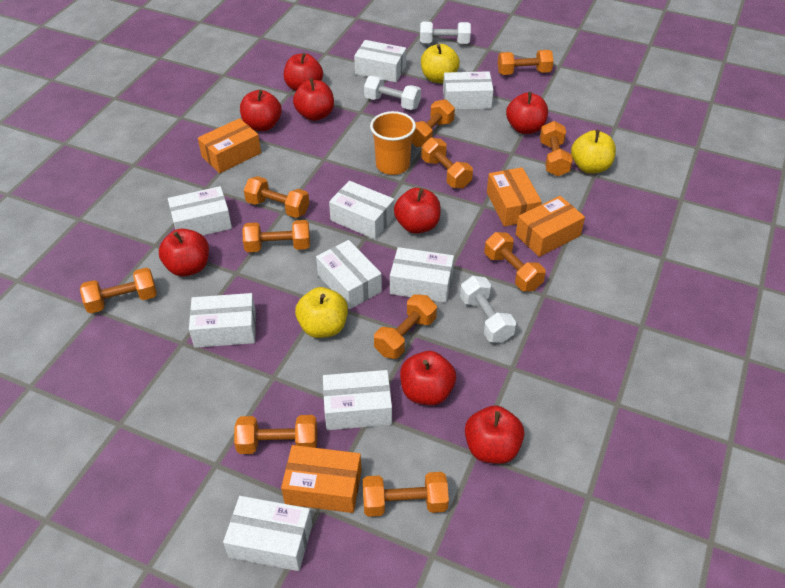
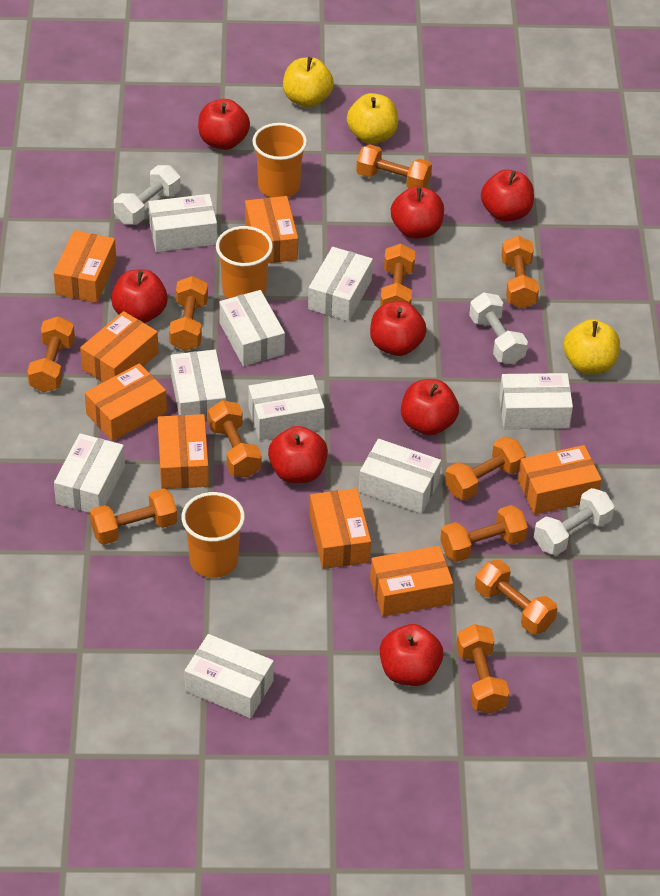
orange box: 4 -> 8
orange cup: 1 -> 3

